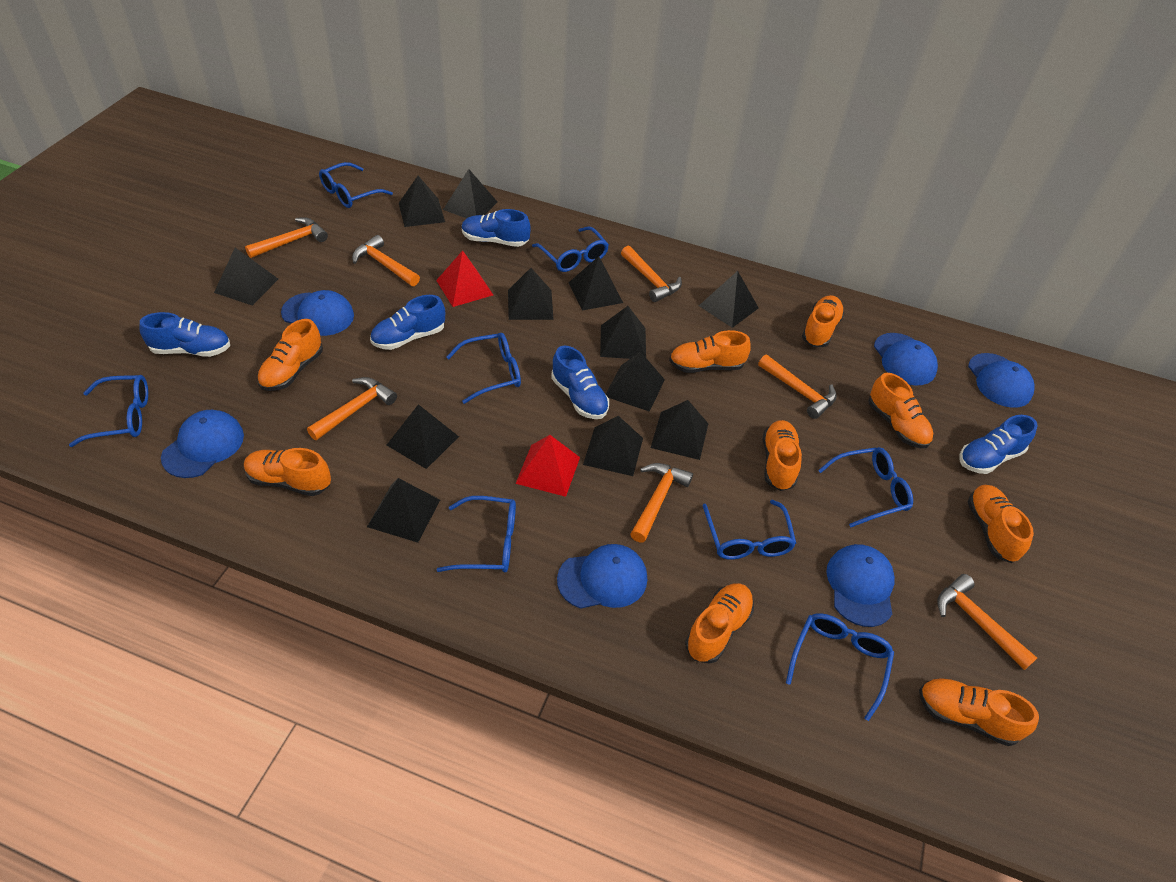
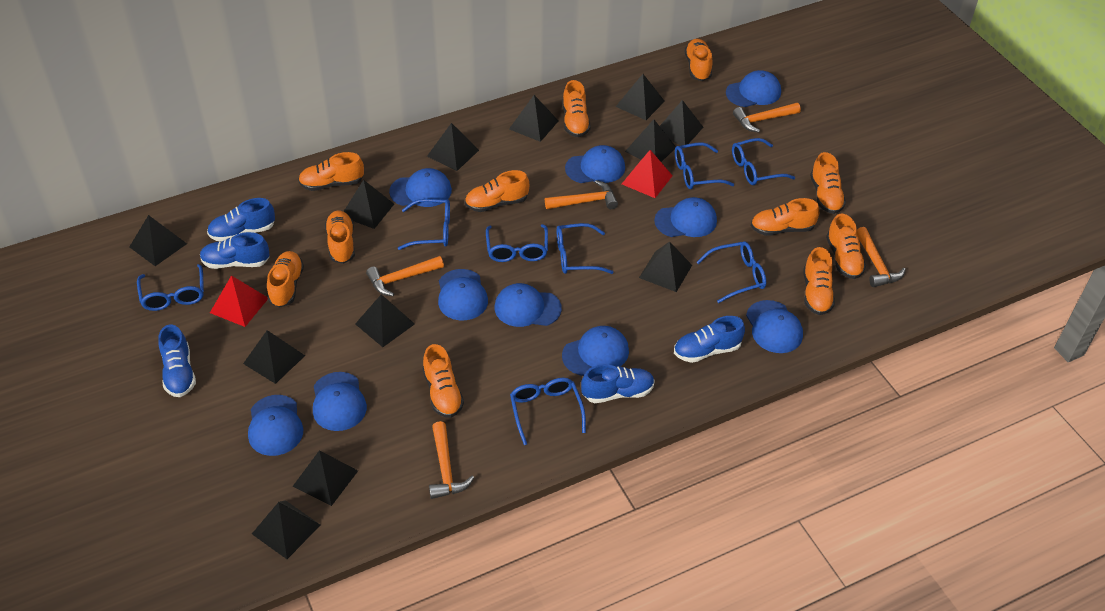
blue cap: 6 -> 10
orange hammer: 7 -> 5
orange shoe: 9 -> 11

